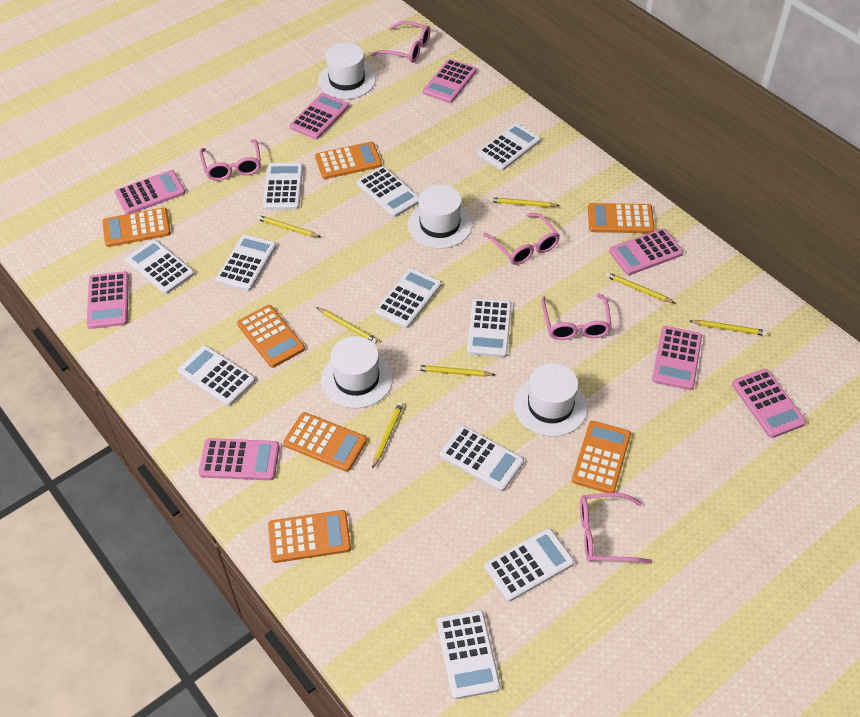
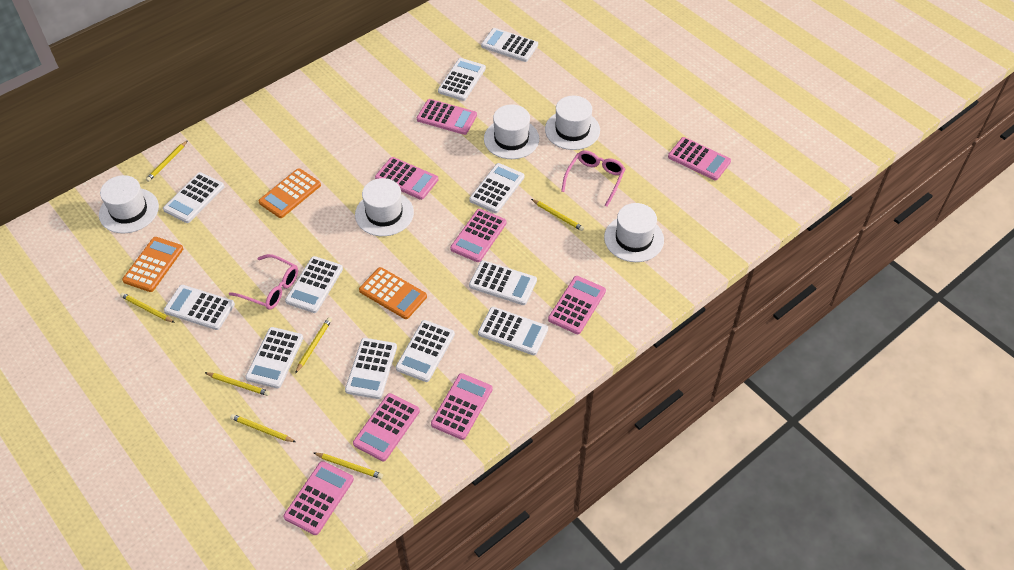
orange calculator: 7 -> 3
pink glasses: 5 -> 2
white hat: 4 -> 5

